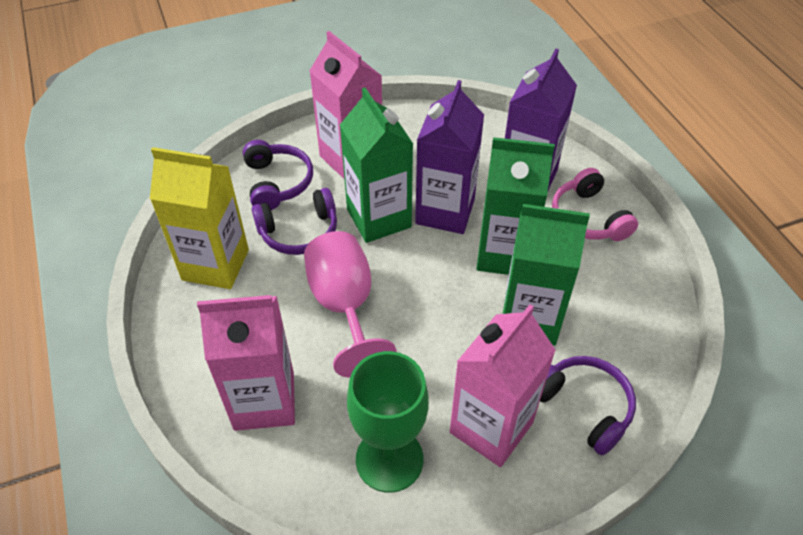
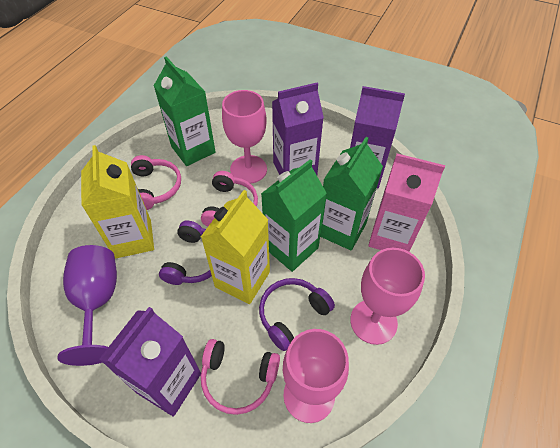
green goblet: 1 -> 0
pink carton: 3 -> 1
pink goblet: 1 -> 3
pink headphones: 1 -> 3
purple carton: 2 -> 3
purple goblet: 0 -> 1
purple headphones: 3 -> 2
yellow carton: 1 -> 2

